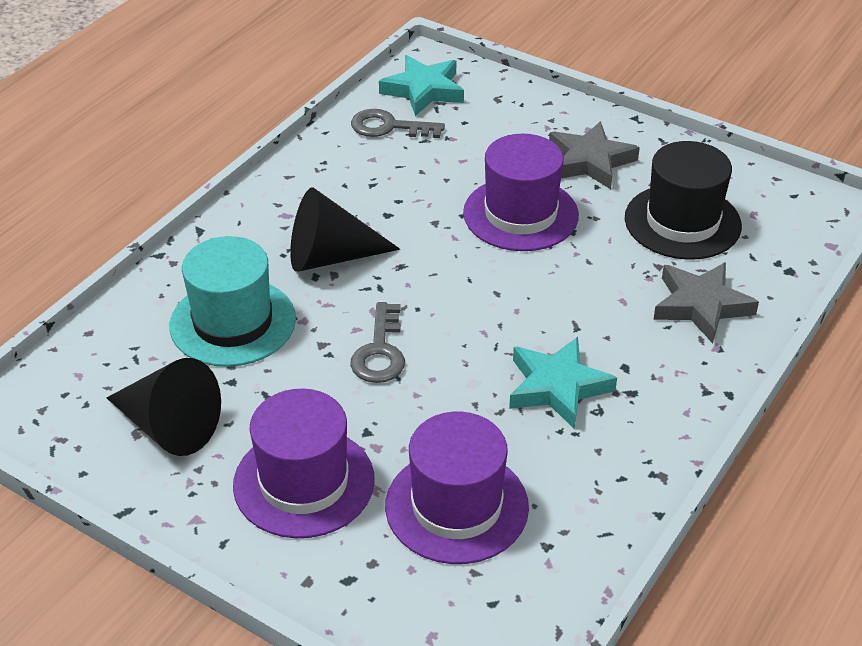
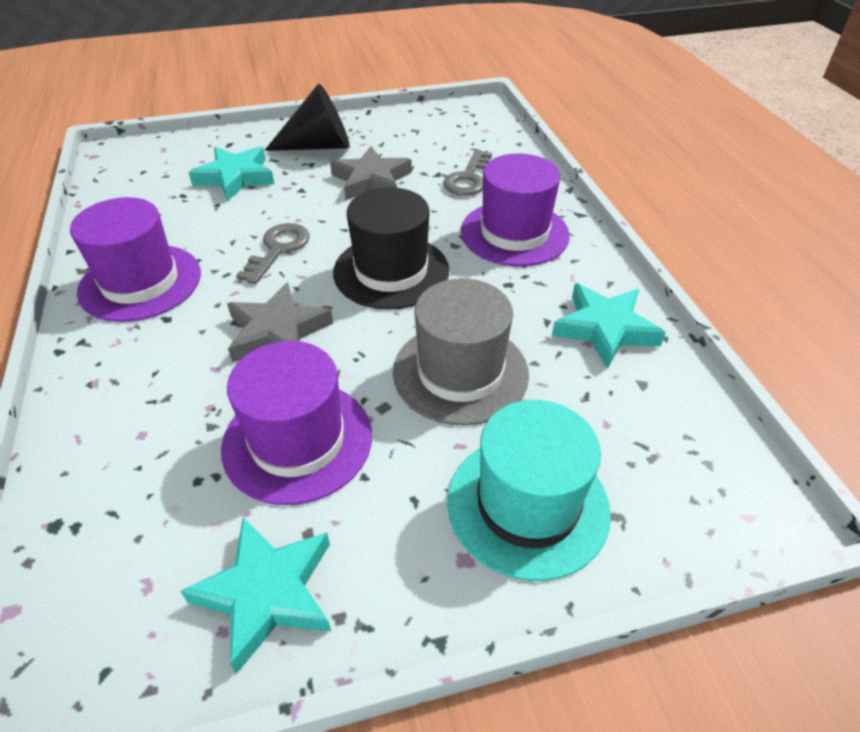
black cone: 2 -> 1
grey hat: 0 -> 1
turquoise star: 2 -> 3

